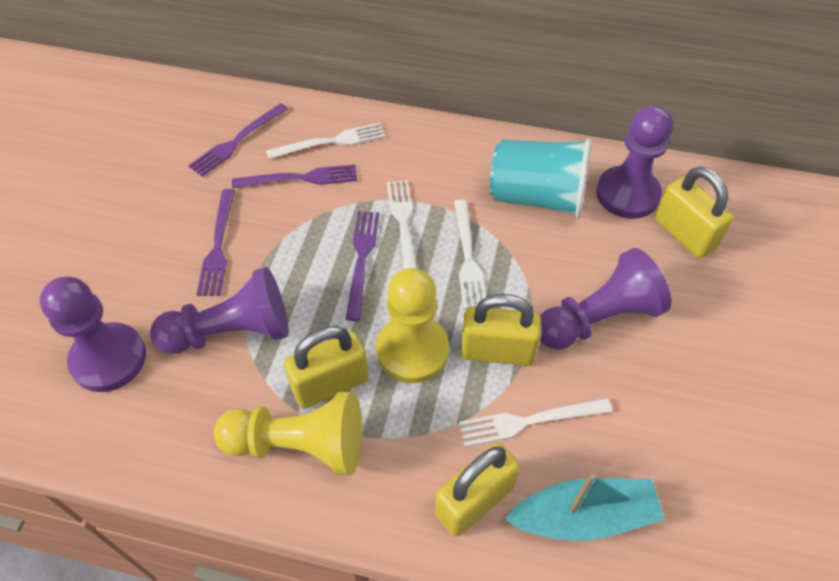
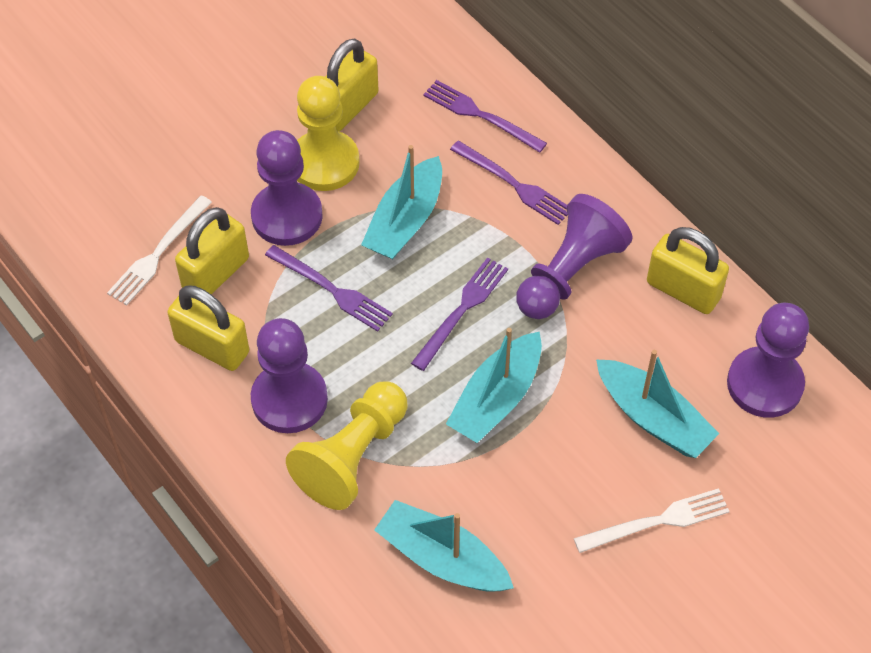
turquoise boat: 1 -> 4
turquoise cup: 1 -> 0
white fork: 4 -> 2

